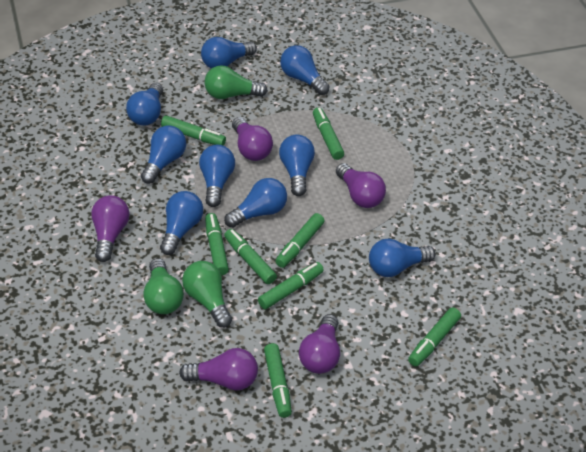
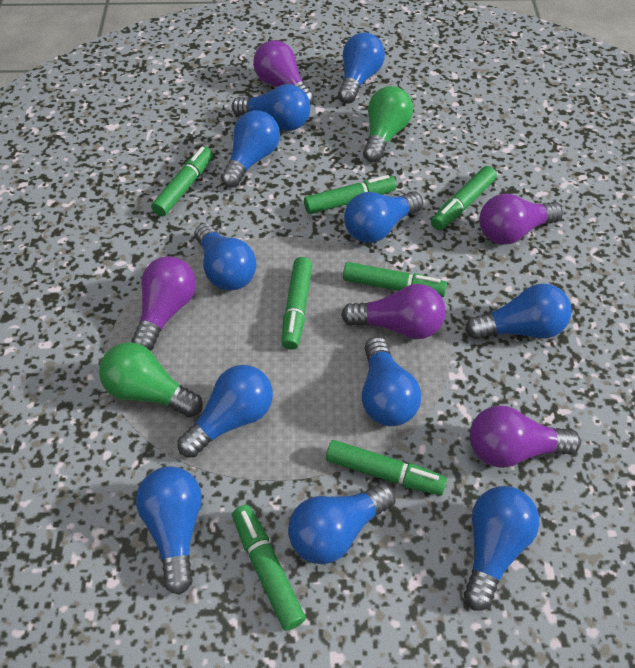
blue light bulb: 9 -> 11
green light bulb: 3 -> 2
green marker: 8 -> 7

